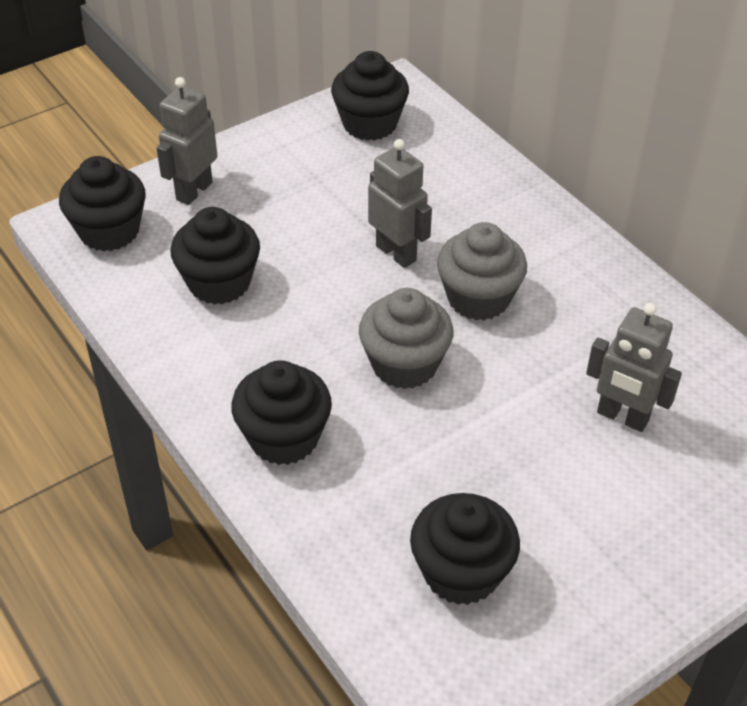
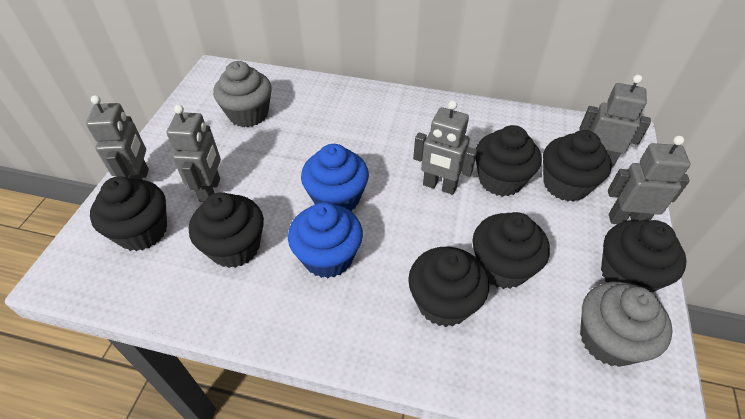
black cupcake: 5 -> 7
blue cupcake: 0 -> 2
grey robot: 3 -> 5

